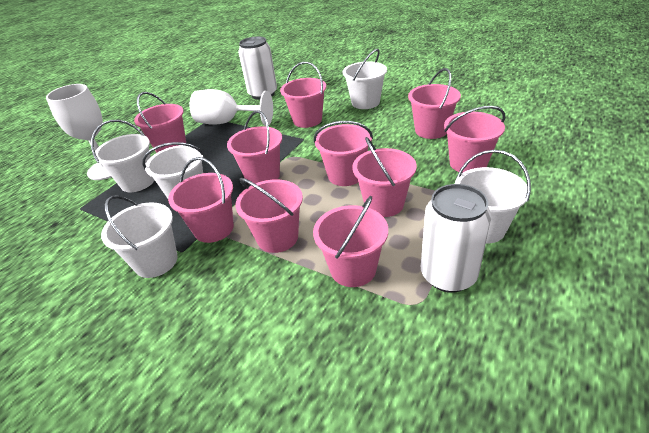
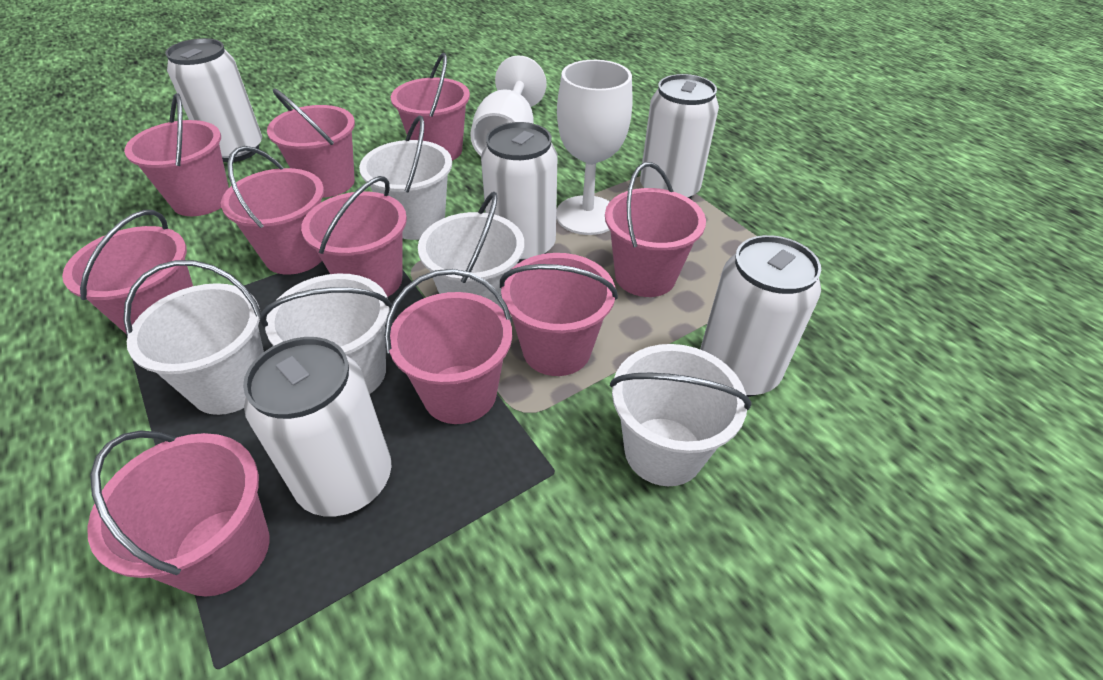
white can: 2 -> 5

